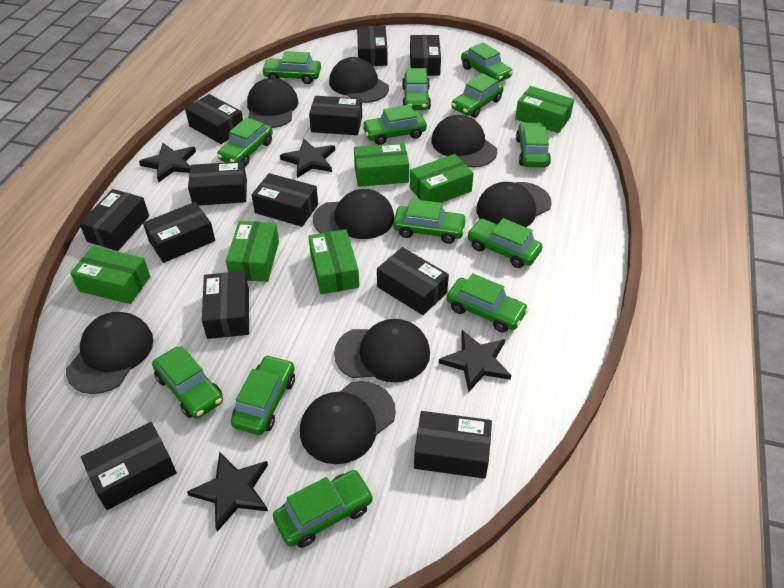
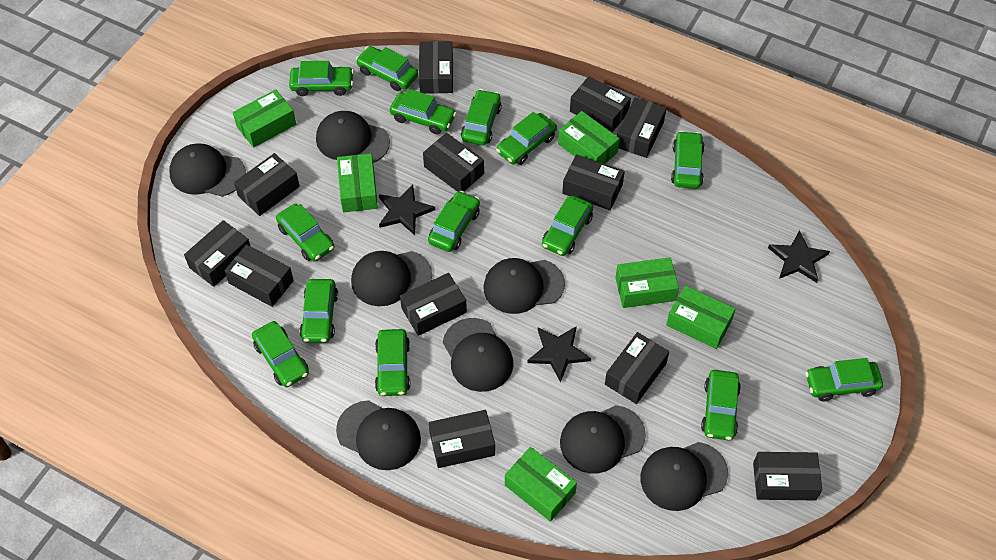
black star: 4 -> 3
green car: 13 -> 14

